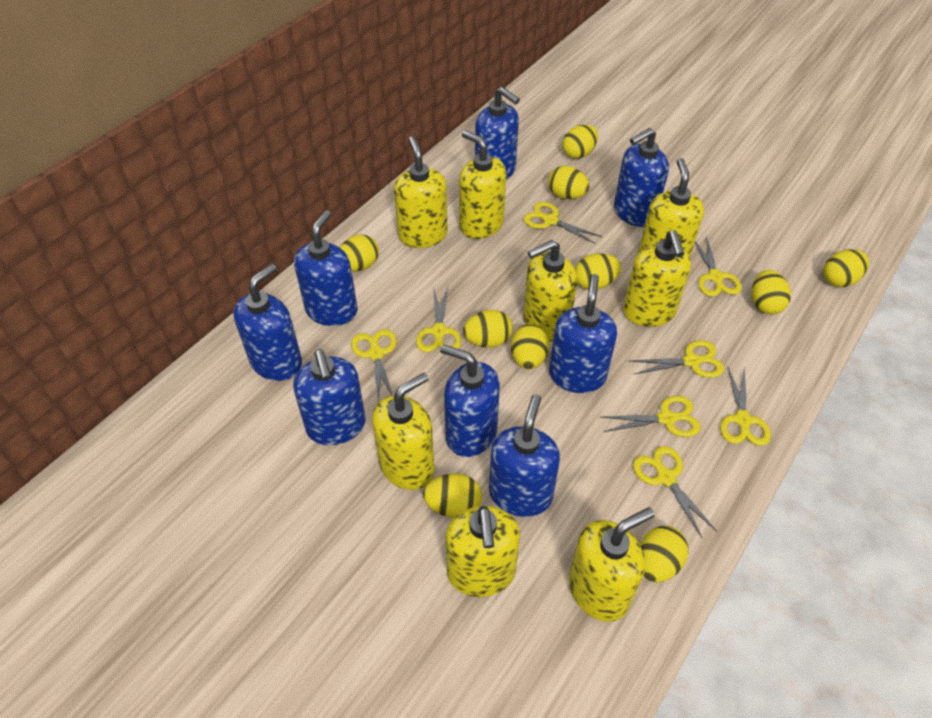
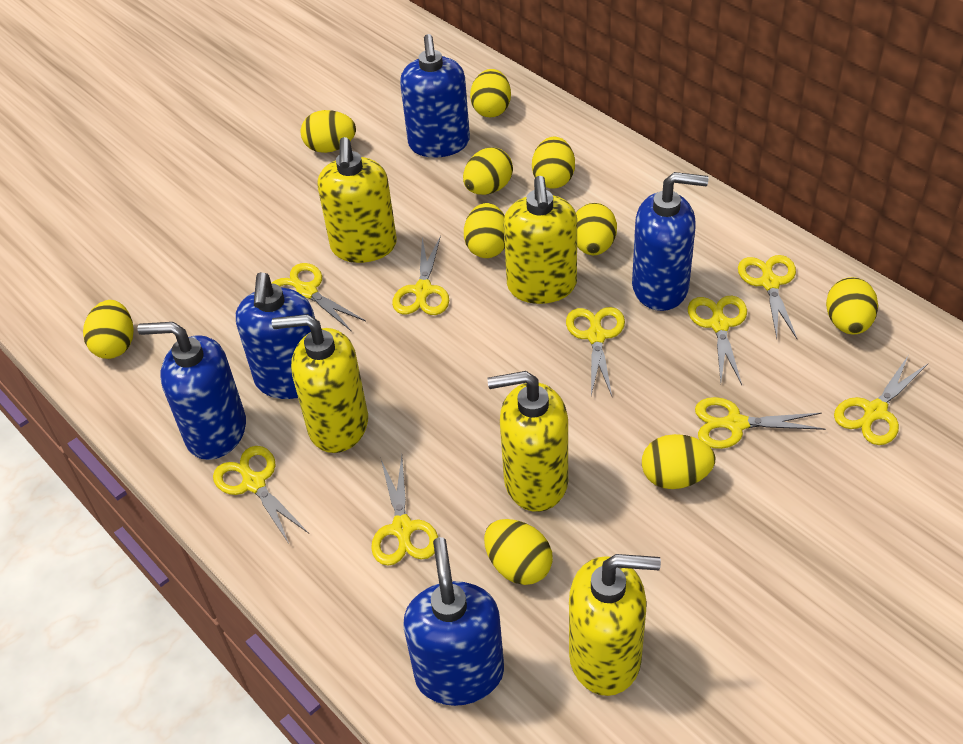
blue soap dispenser: 8 -> 5
yellow scissors: 8 -> 9
yellow soap dispenser: 8 -> 5

